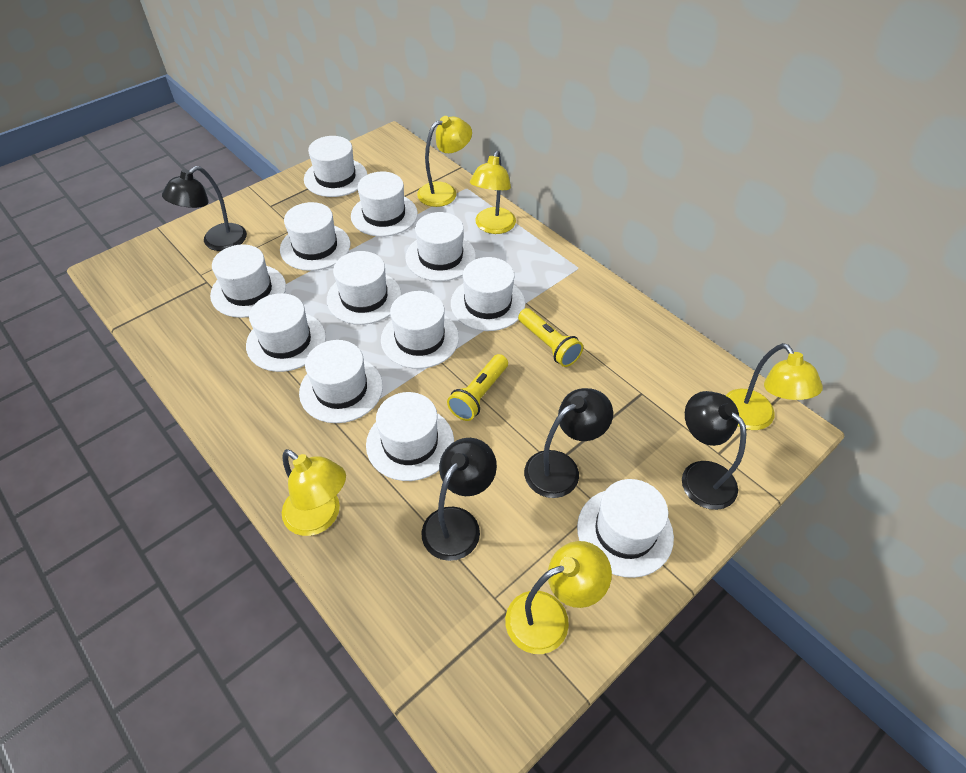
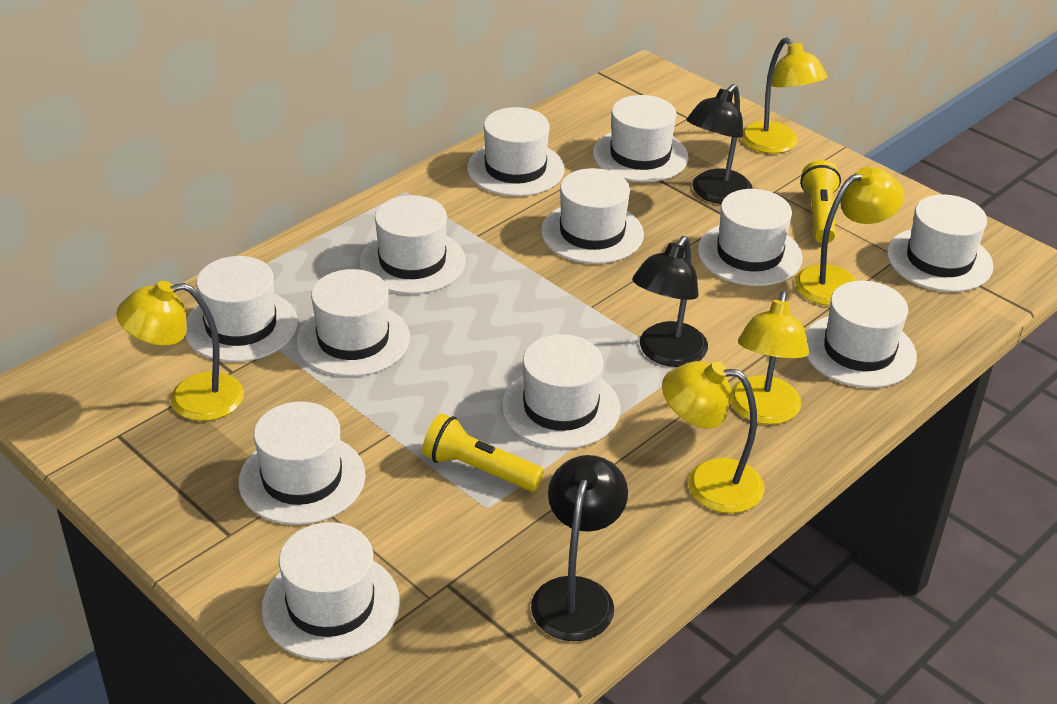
black lamp: 4 -> 3

